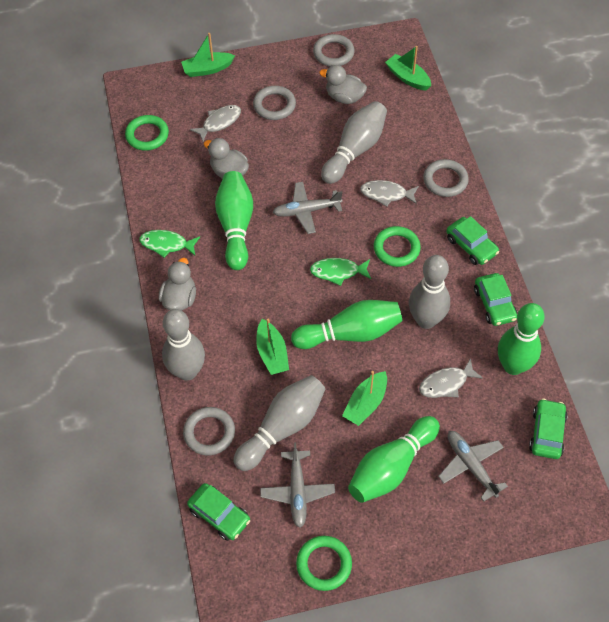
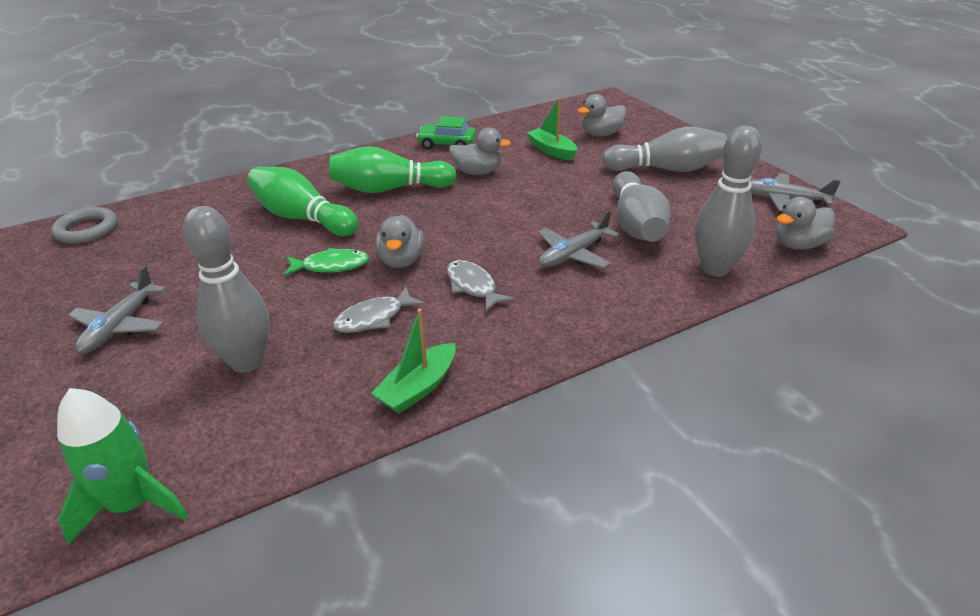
green boat: 4 -> 2
green bowling pin: 4 -> 2
green car: 4 -> 1
green fish: 2 -> 1
green ring: 3 -> 0
green rocket: 0 -> 1
grey duck: 3 -> 4
grey fish: 3 -> 2
grey ring: 4 -> 1

